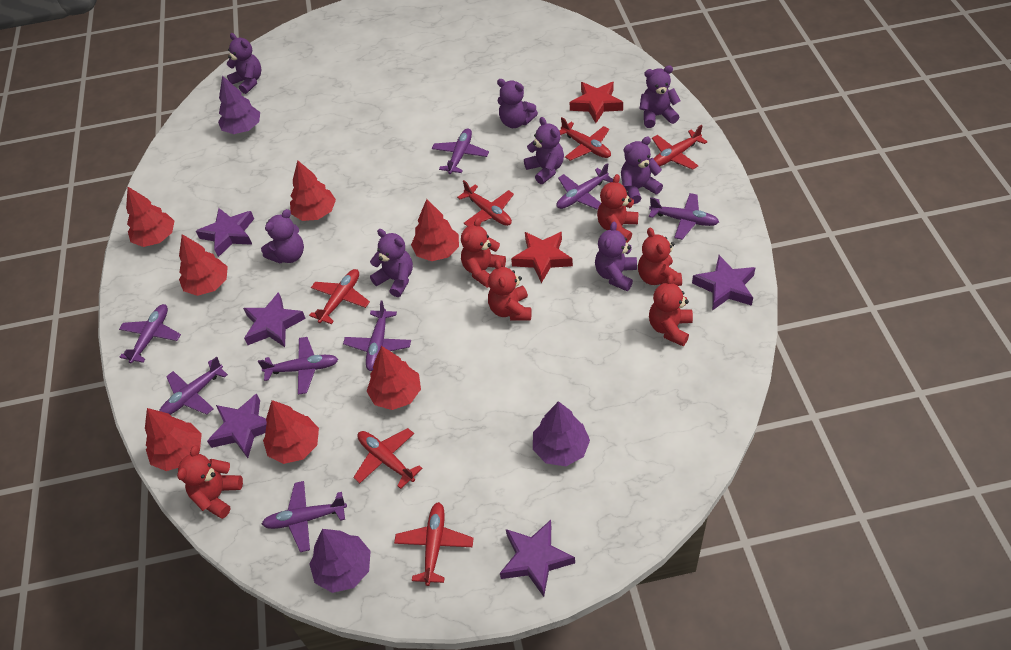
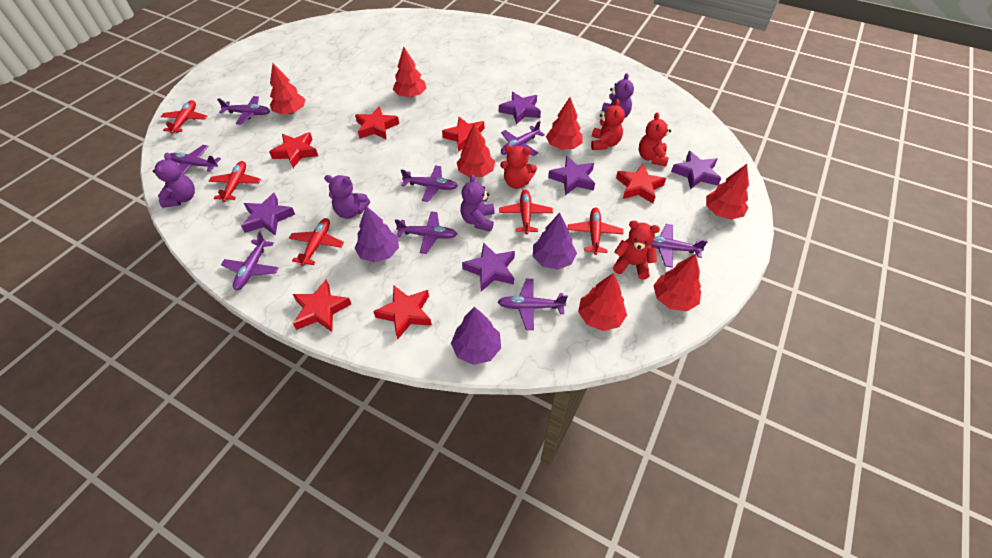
purple teddy bear: 8 -> 4
red plane: 6 -> 5
red star: 2 -> 6
red teddy bear: 6 -> 4

